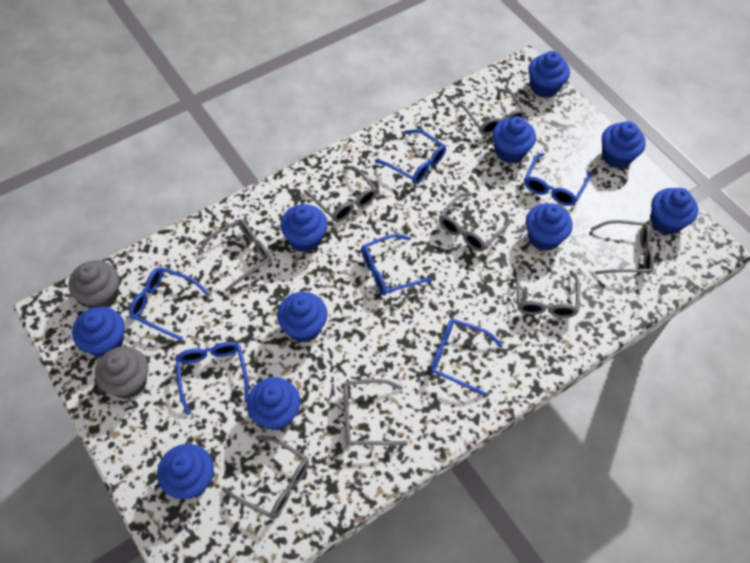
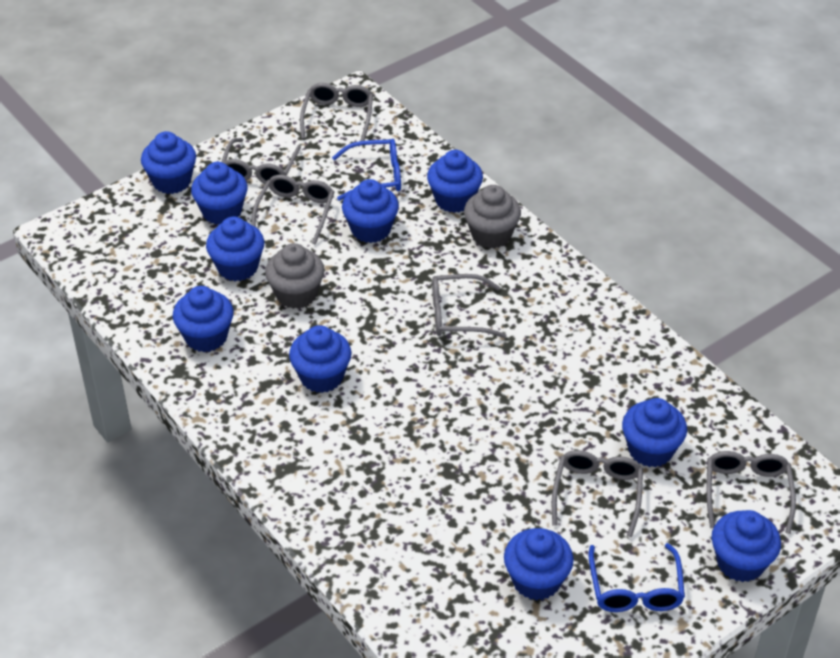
blue glasses: 6 -> 2
grey glasses: 8 -> 6

